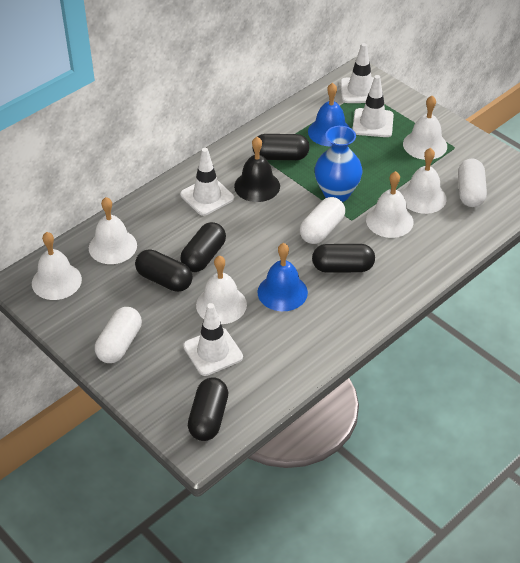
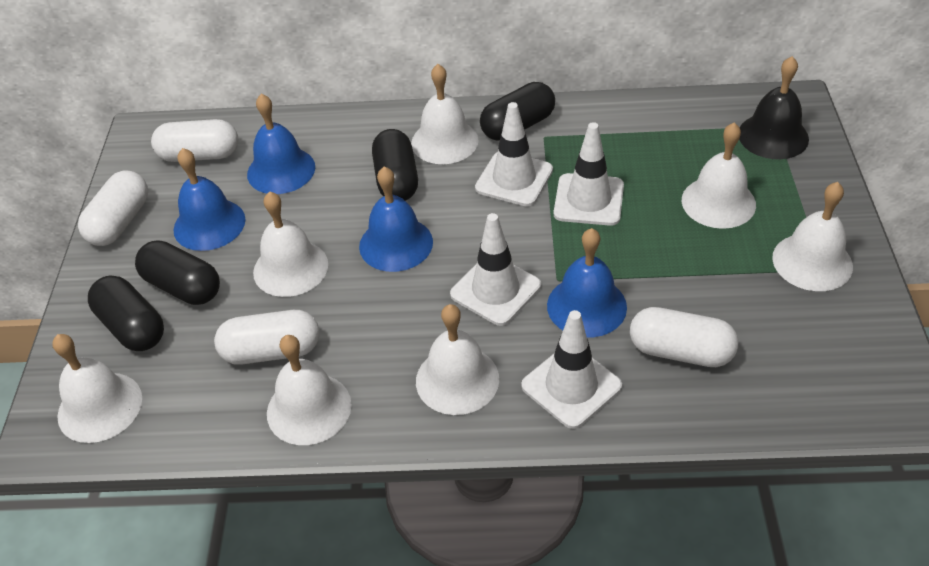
black capsule: 5 -> 4
blue bell: 2 -> 4
blue vase: 1 -> 0
white bell: 6 -> 7
white capsule: 3 -> 4

